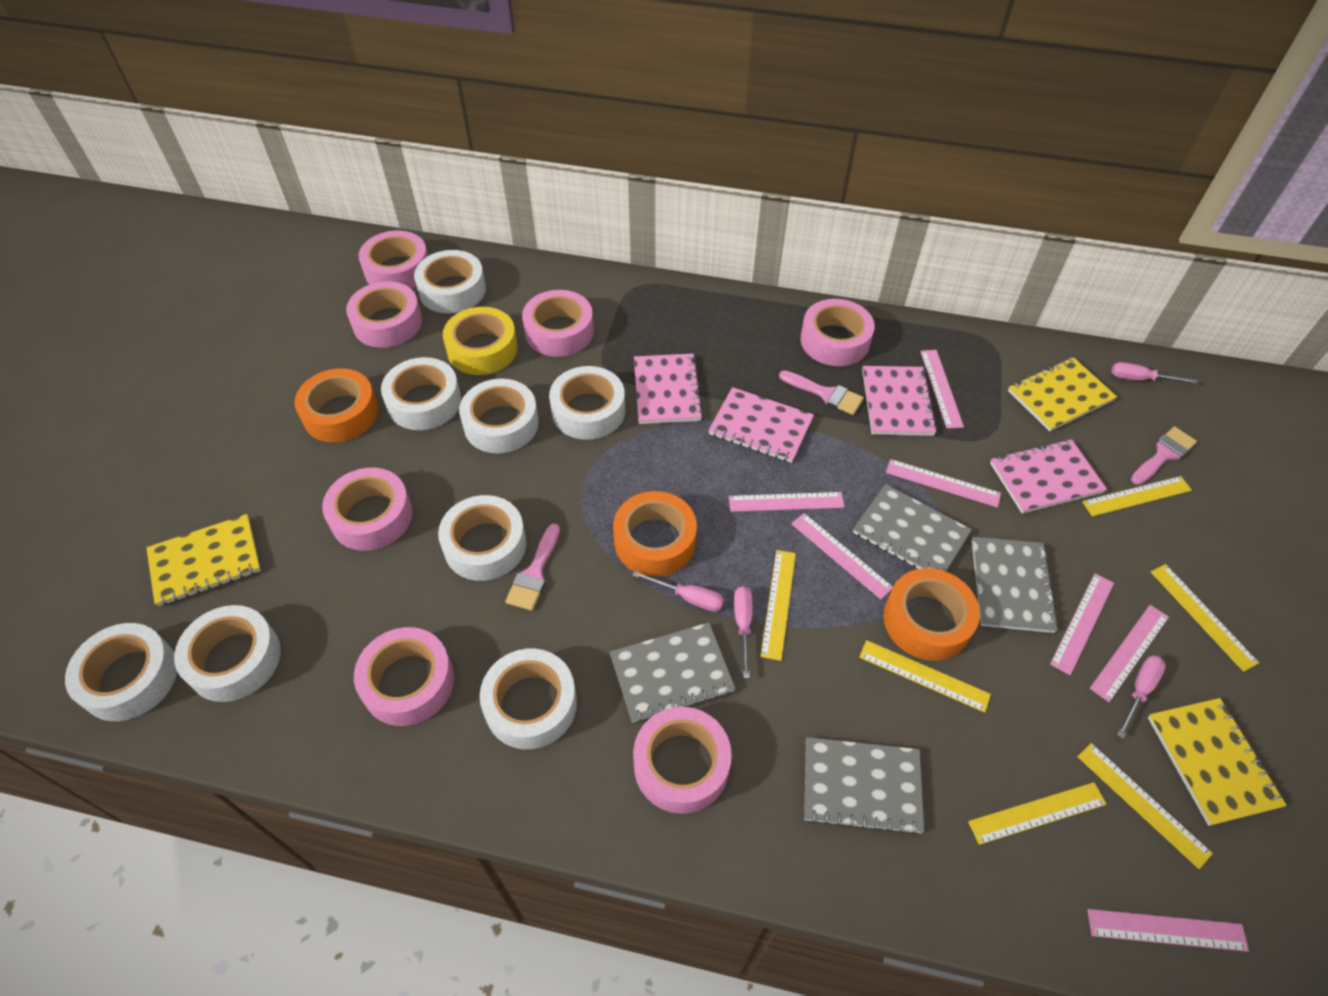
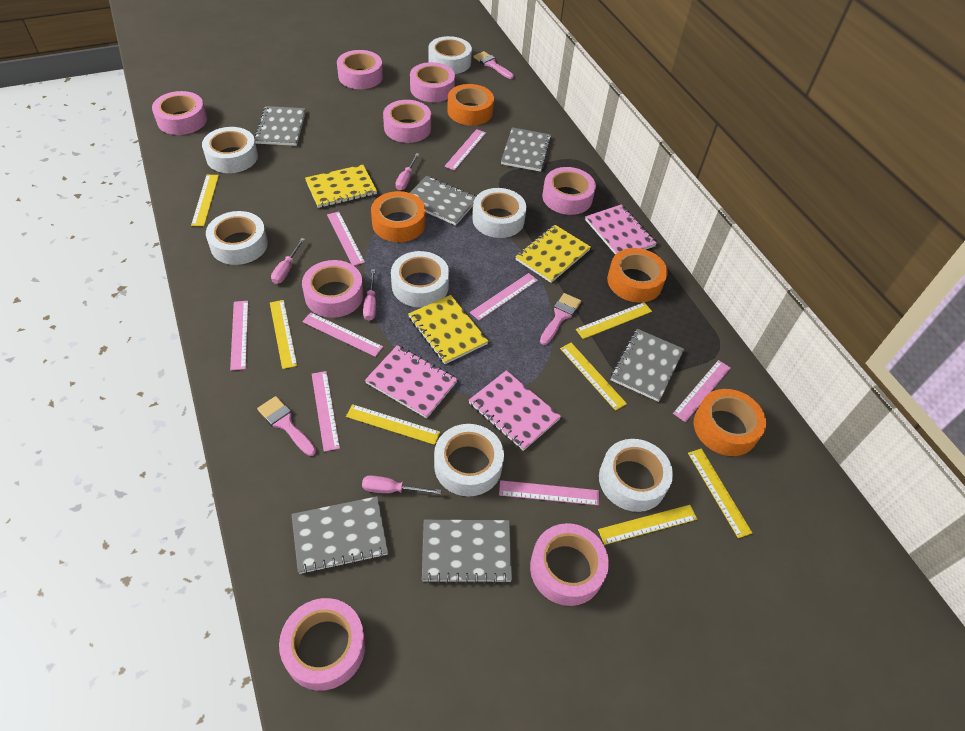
grey notebook: 4 -> 6
orange tape: 3 -> 4
pink notebook: 4 -> 3
pink ruler: 7 -> 8
pink tape: 7 -> 8
white tape: 8 -> 7
yellow ruler: 6 -> 7
yellow tape: 1 -> 0

